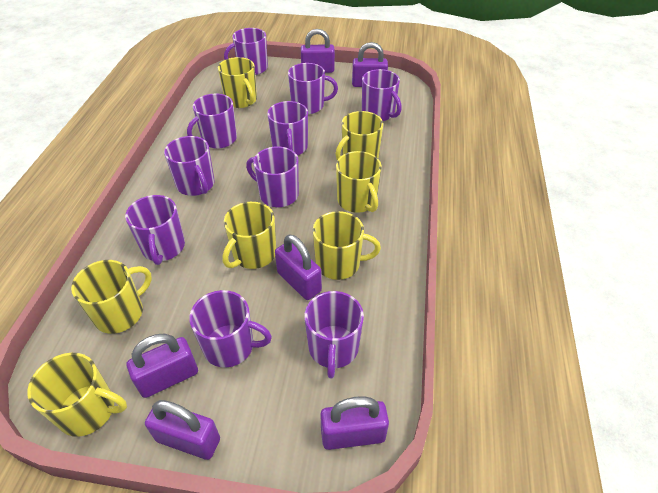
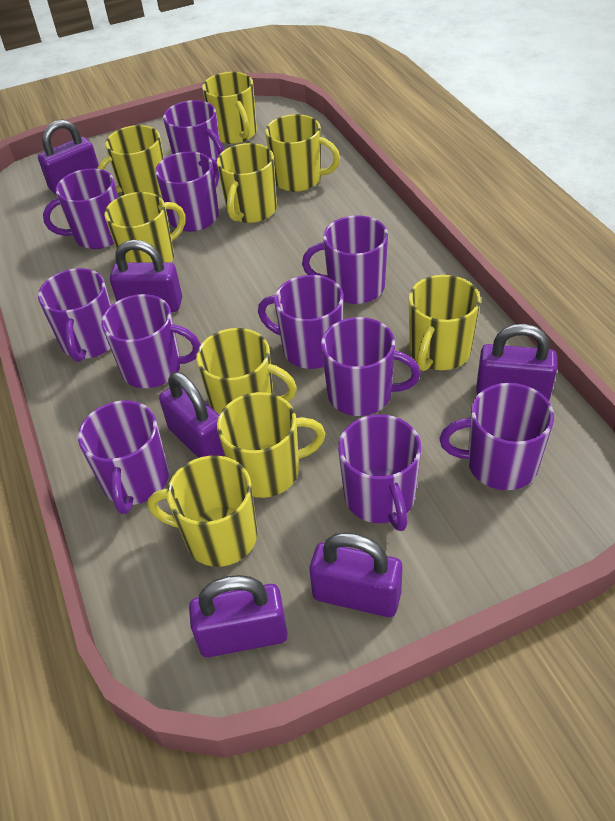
purple mug: 10 -> 11
yellow mug: 7 -> 9

